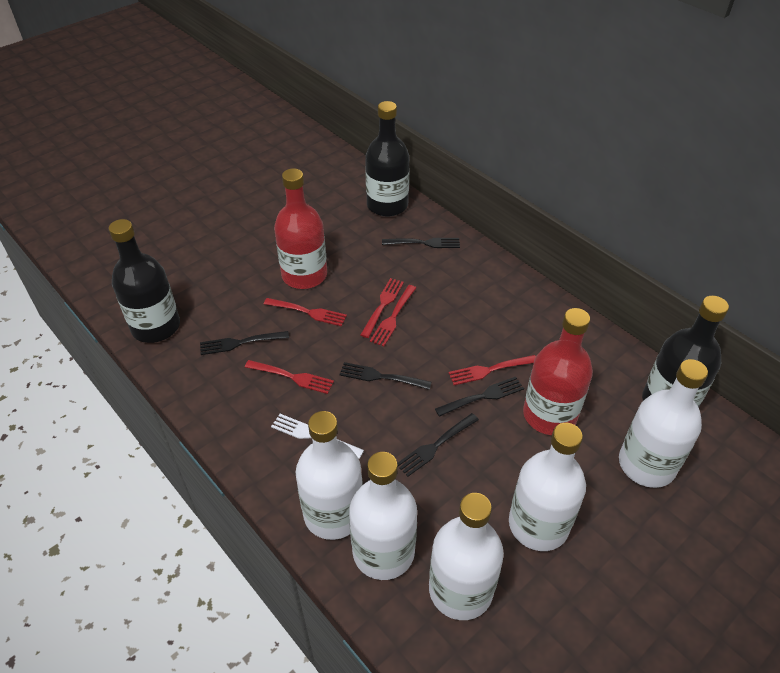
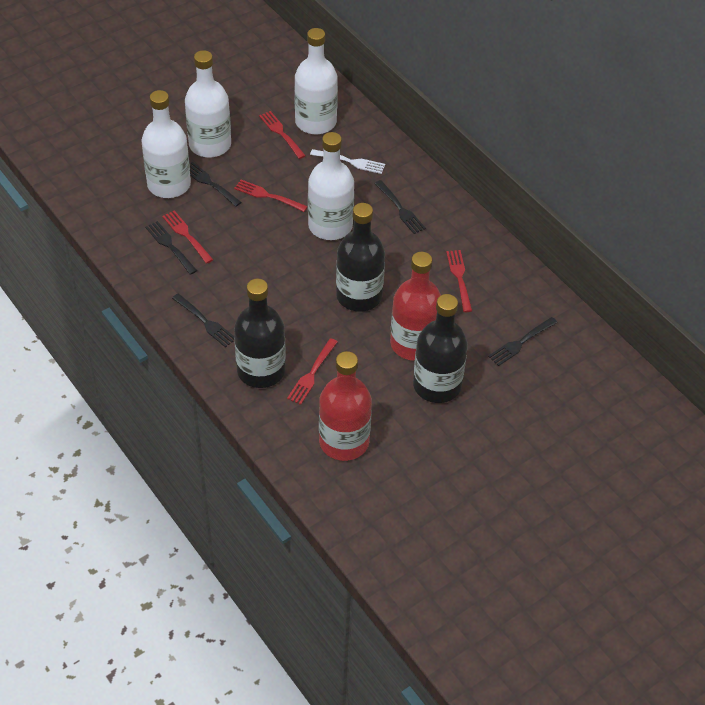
white bottle: 5 -> 4

